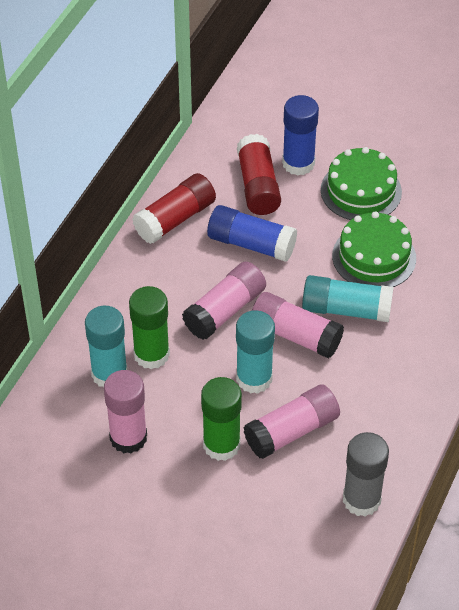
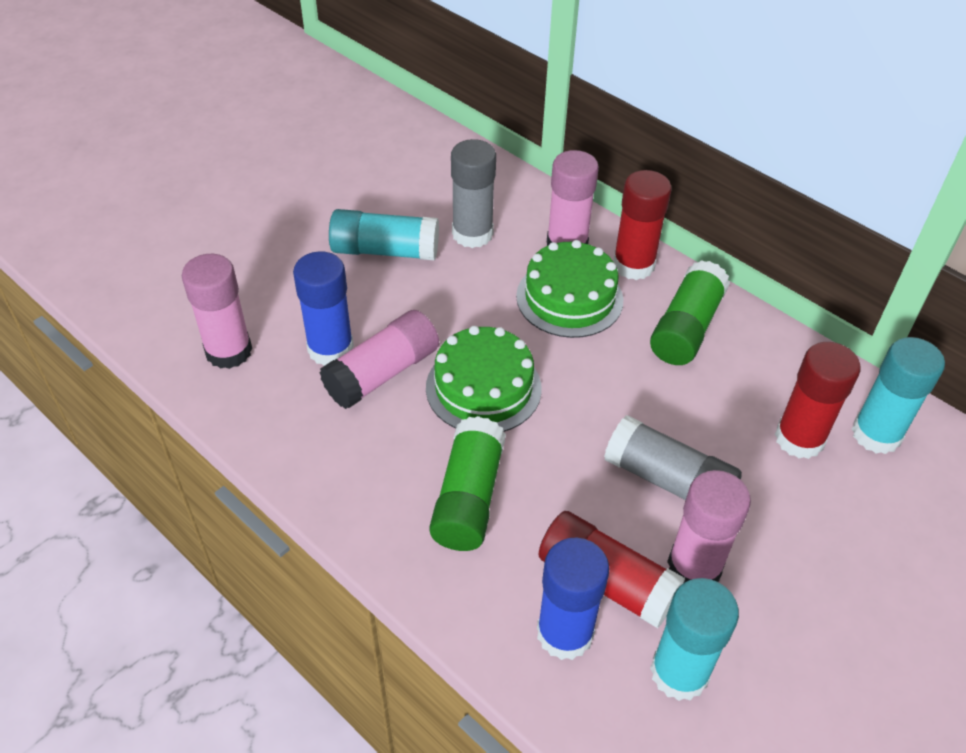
grey glue stick: 1 -> 2
red glue stick: 2 -> 3

